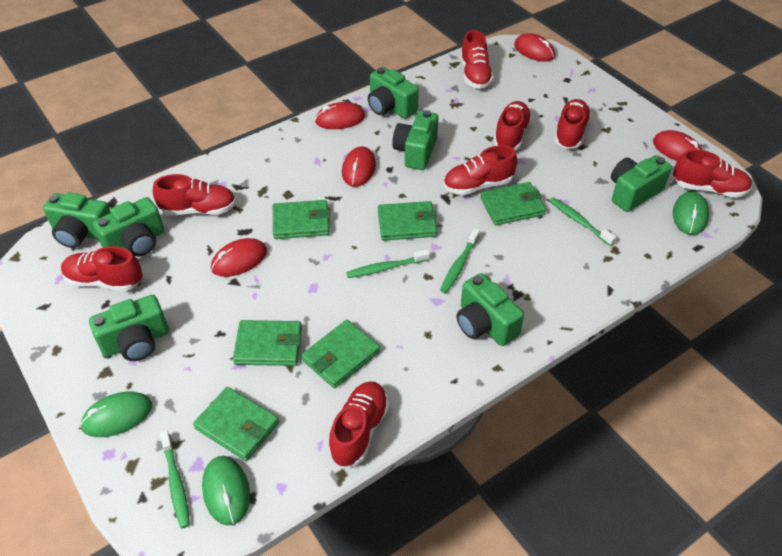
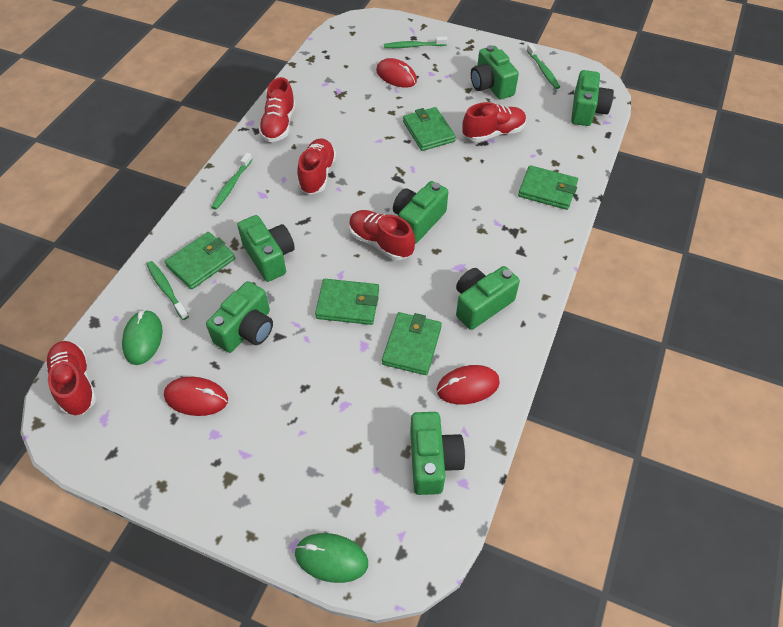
green mouse: 3 -> 2
green wallet: 6 -> 5
red mouse: 5 -> 3
red shoe: 8 -> 5

